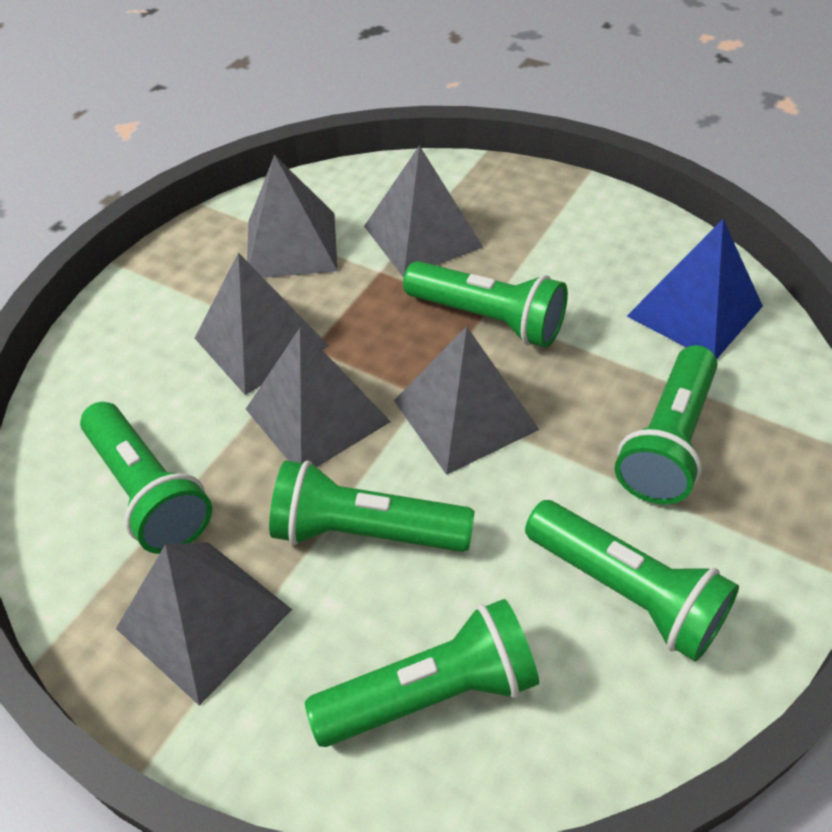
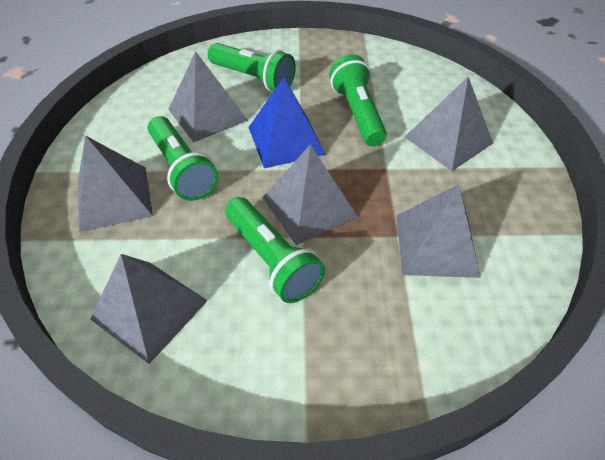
green flashlight: 6 -> 4

